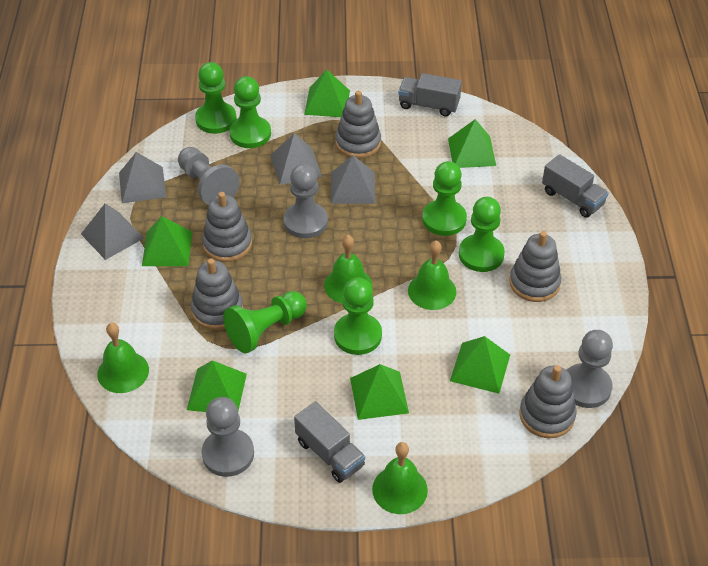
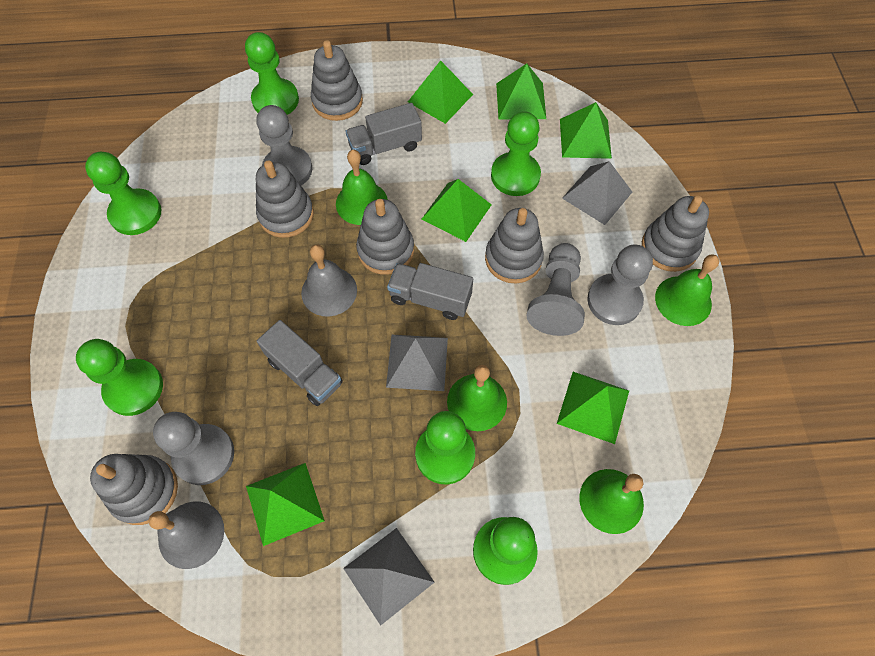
grey bell: 0 -> 2
grey pyramid: 4 -> 3
grey stacking toy: 5 -> 6

